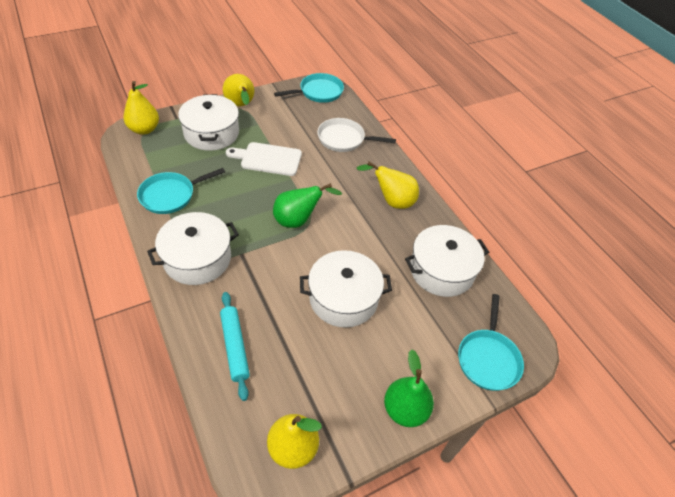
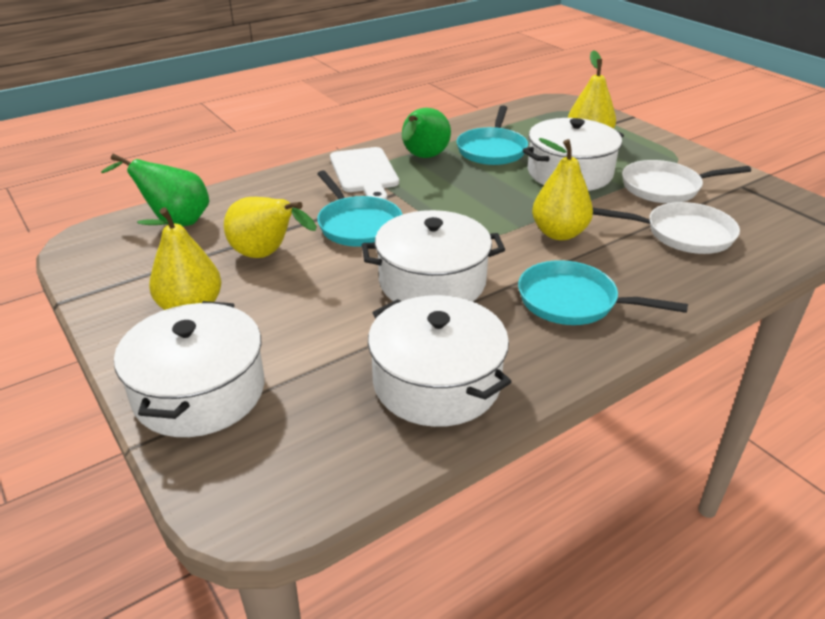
turquoise rolling pin: 1 -> 0
white pan: 1 -> 2

